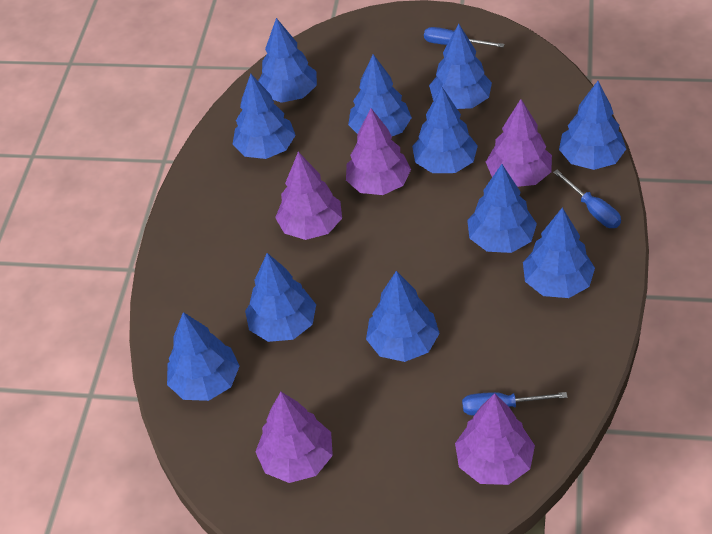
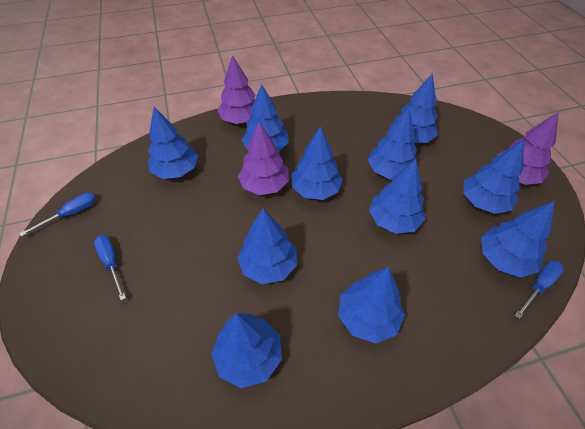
purple tree: 5 -> 3

